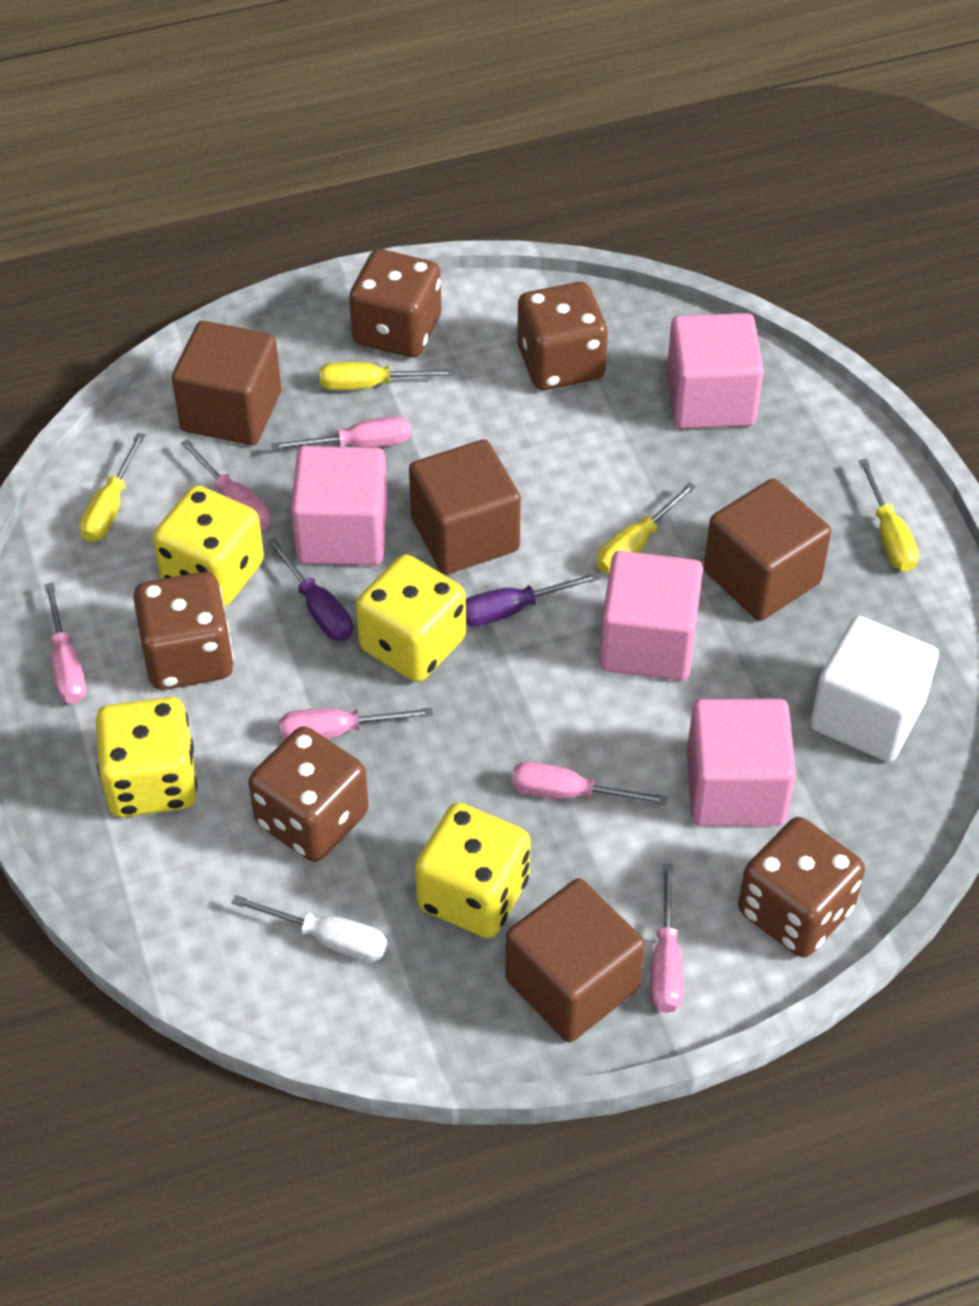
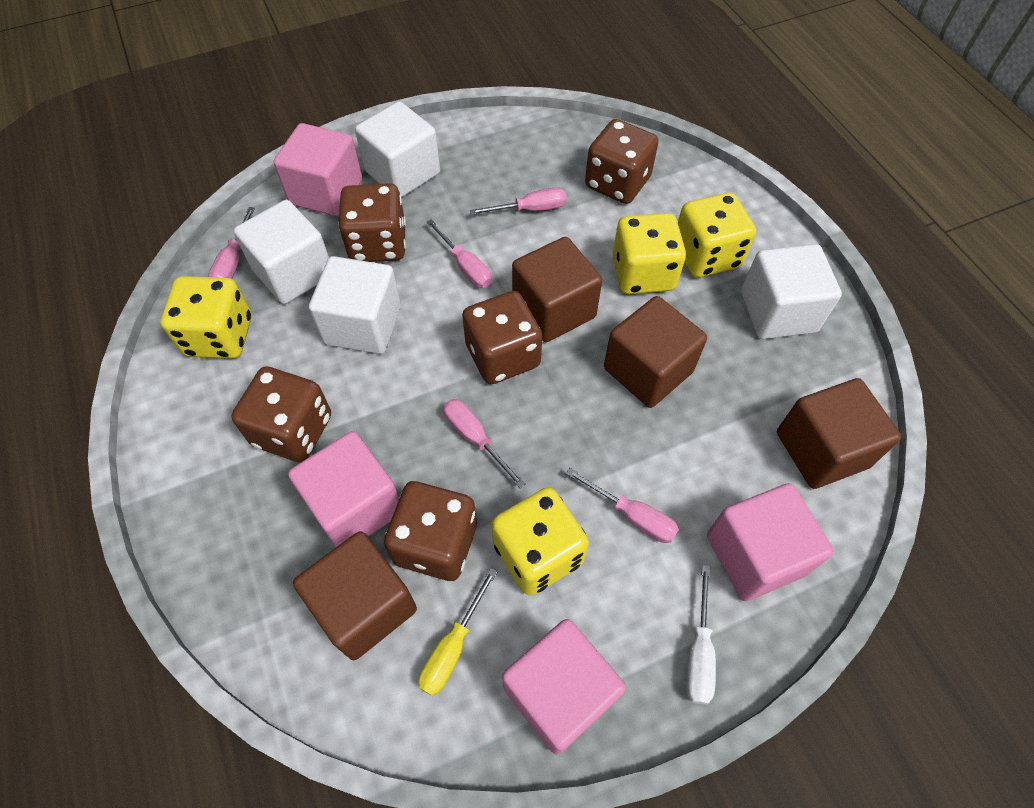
pink screwdriver: 6 -> 5
purple screwdriver: 2 -> 0
white cube: 1 -> 4
yellow screwdriver: 4 -> 1

